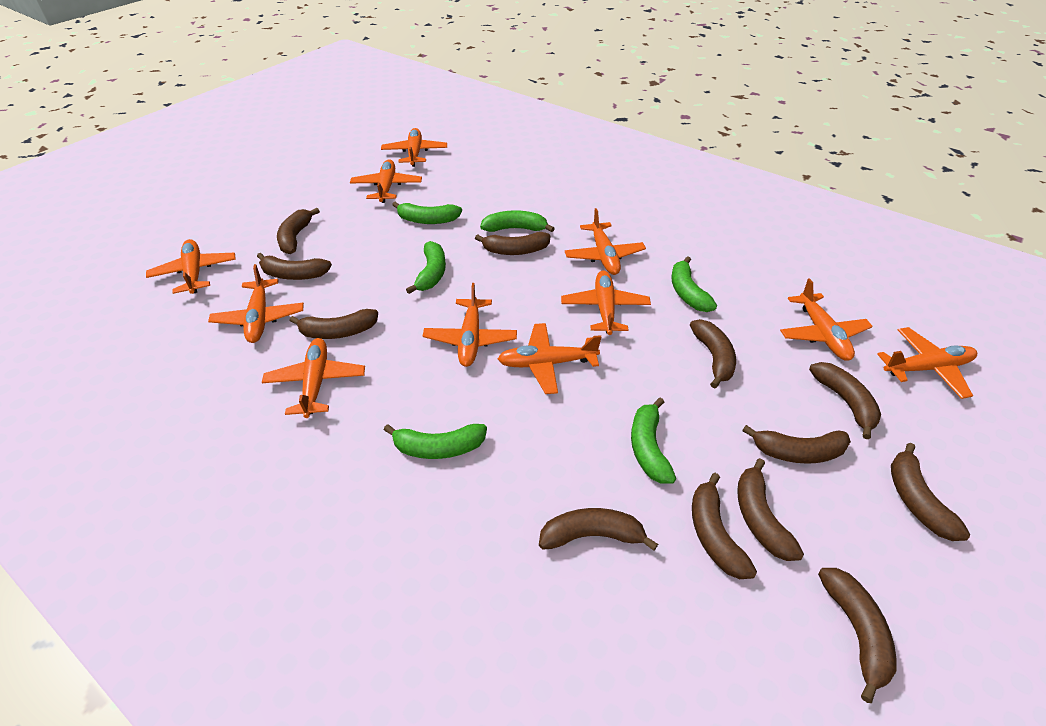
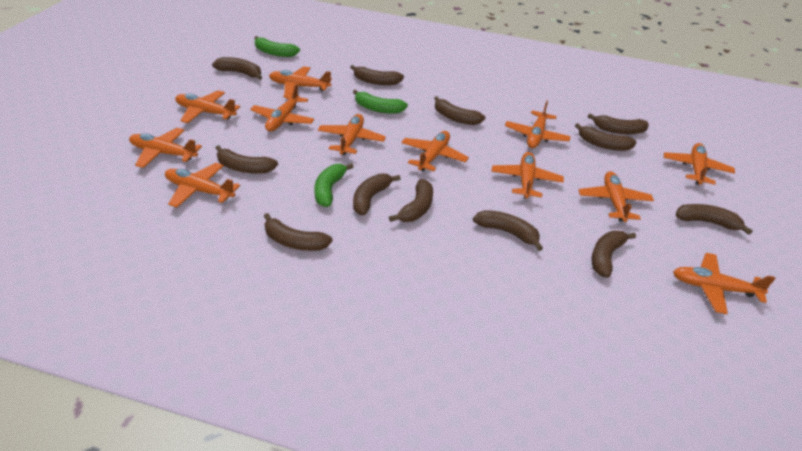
green banana: 6 -> 3
orange plane: 11 -> 12

